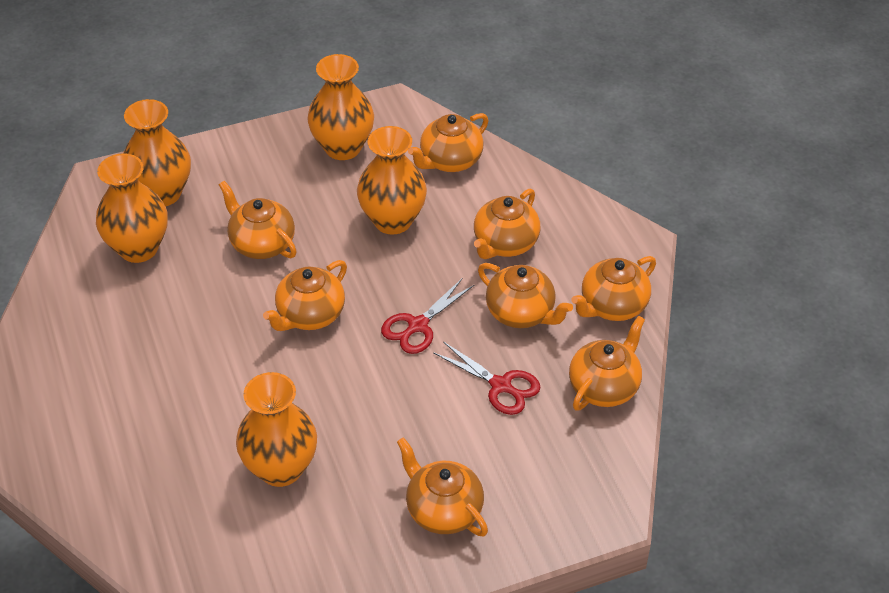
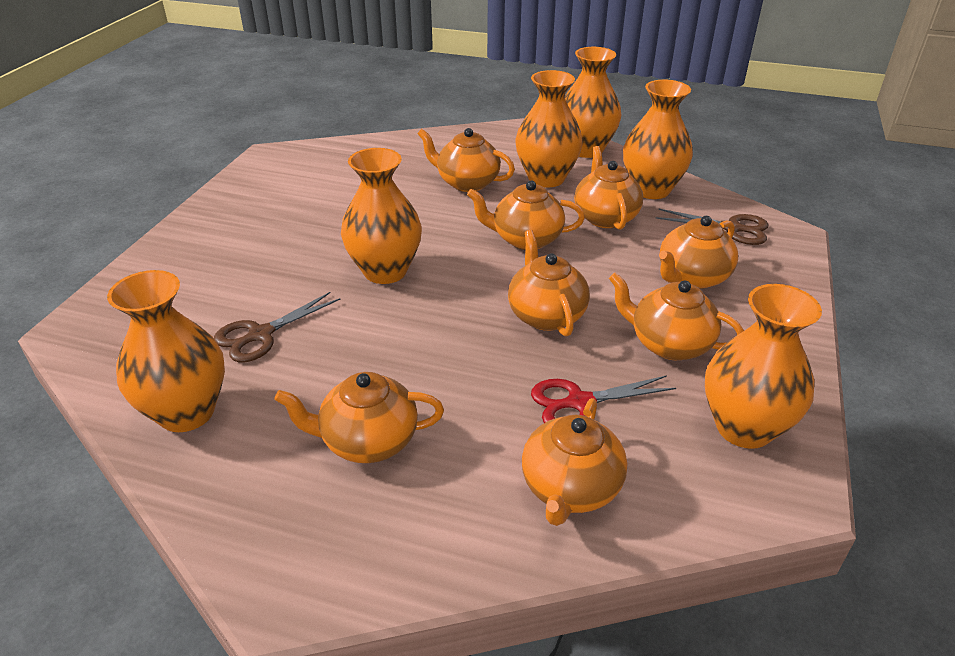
brown scissors: 0 -> 2
orange vase: 5 -> 6
red scissors: 2 -> 1

